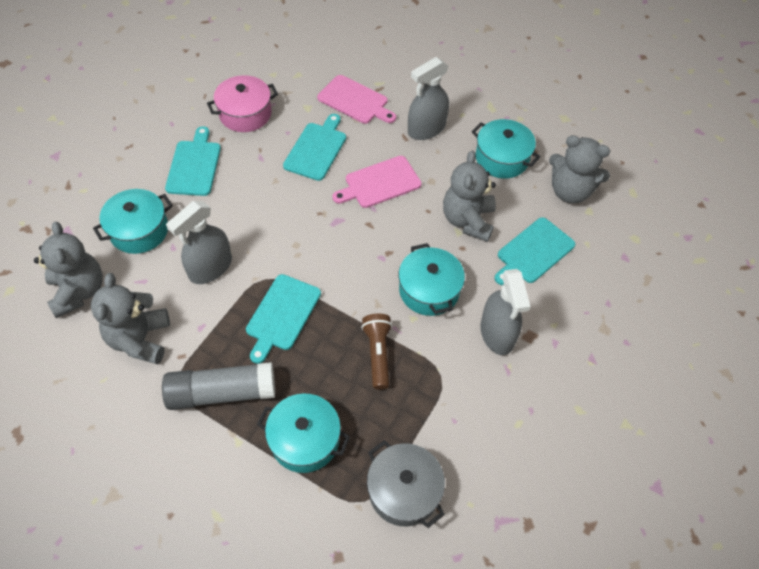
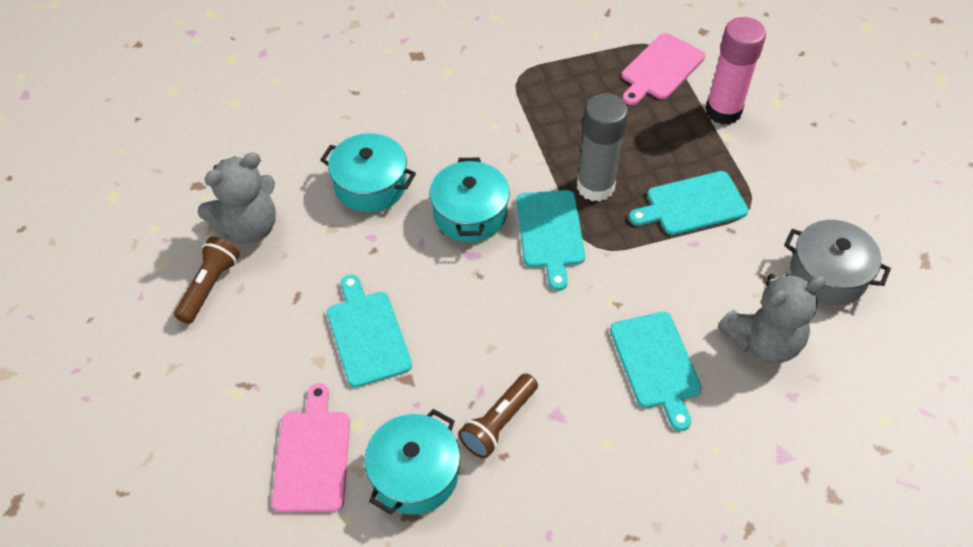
brown flashlight: 1 -> 2
grey spray bottle: 3 -> 0
grey teddy bear: 4 -> 2
pink glue stick: 0 -> 1
pink pot: 1 -> 0
turquoise pot: 4 -> 3

